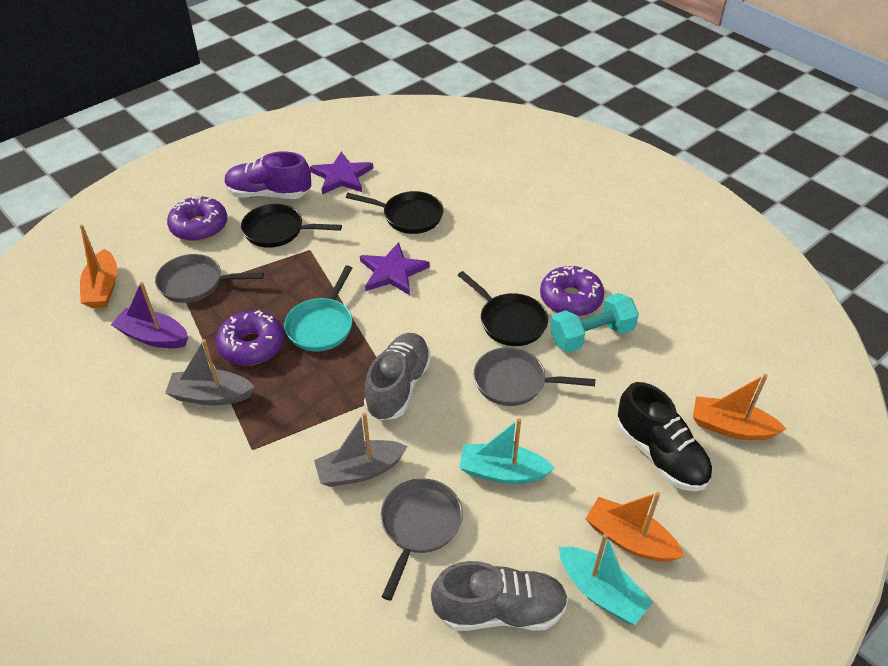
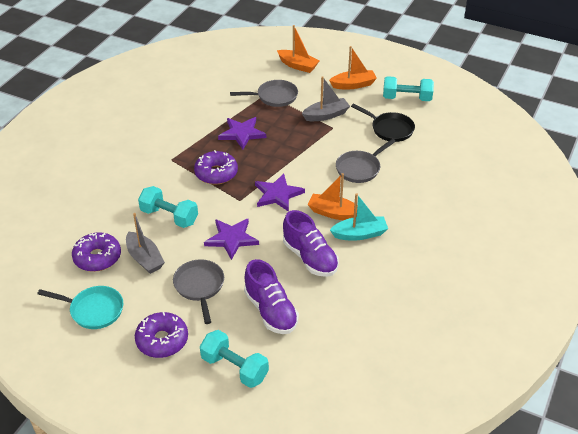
black pan: 3 -> 1
black shoe: 1 -> 0
grey shoe: 2 -> 0
purple boat: 1 -> 0
purple shoe: 1 -> 2
purple star: 2 -> 3
turquoise boat: 2 -> 1
turquoise dumbbell: 1 -> 3

